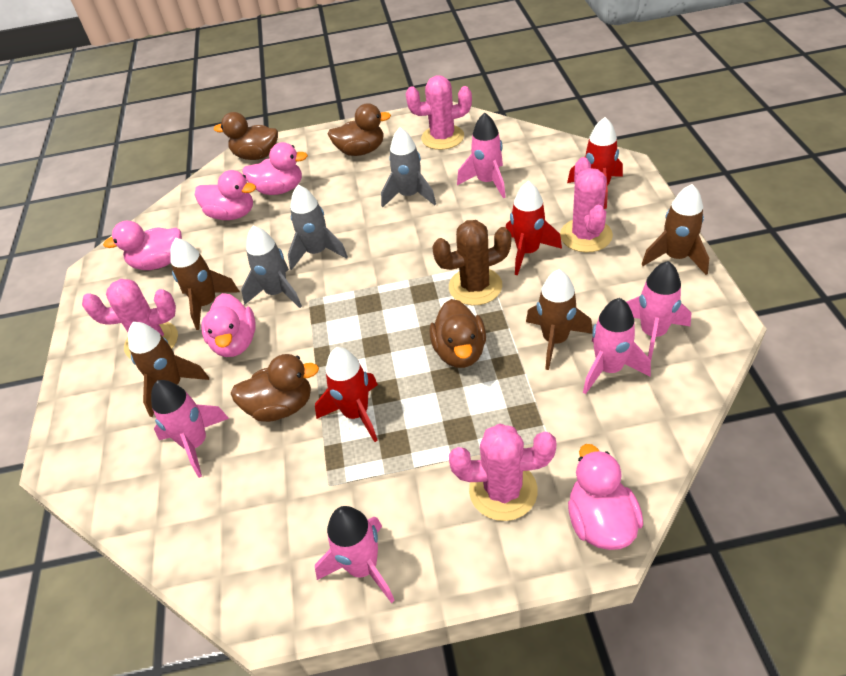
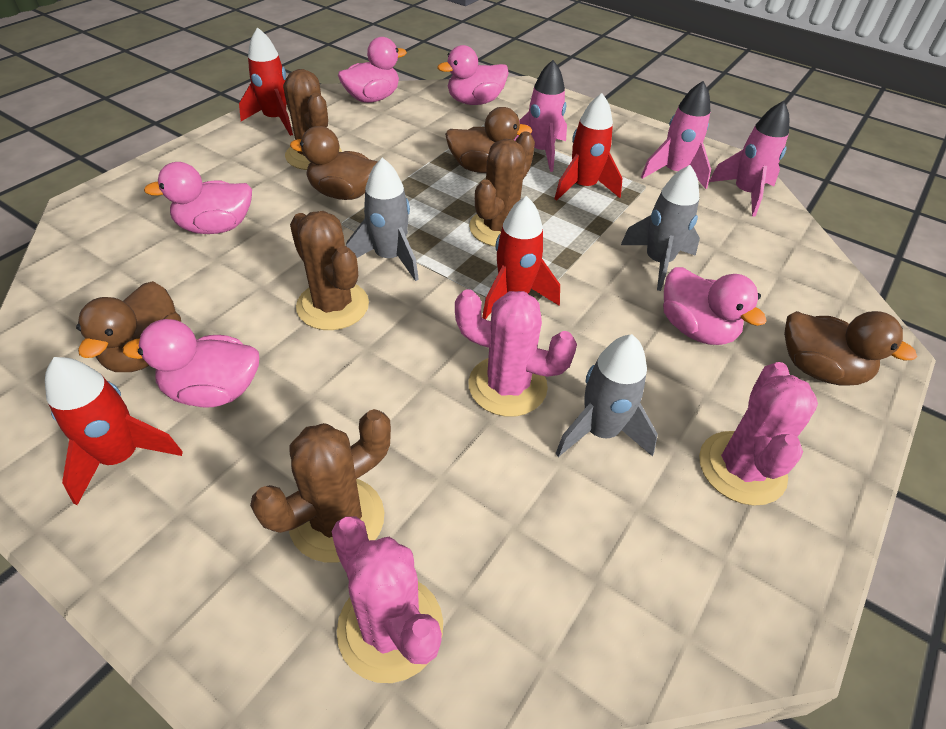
brown cactus: 1 -> 4
brown rocket: 4 -> 0
pink cactus: 4 -> 3
pink rocket: 5 -> 3
red rocket: 3 -> 4

